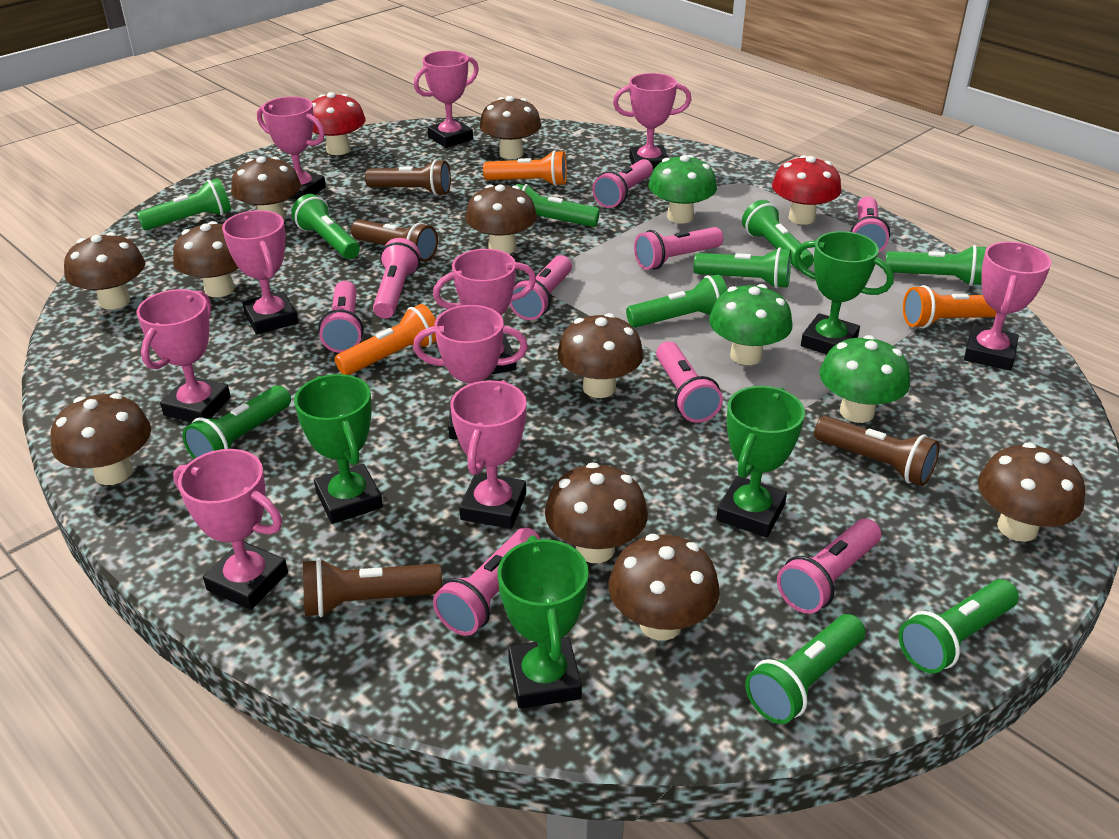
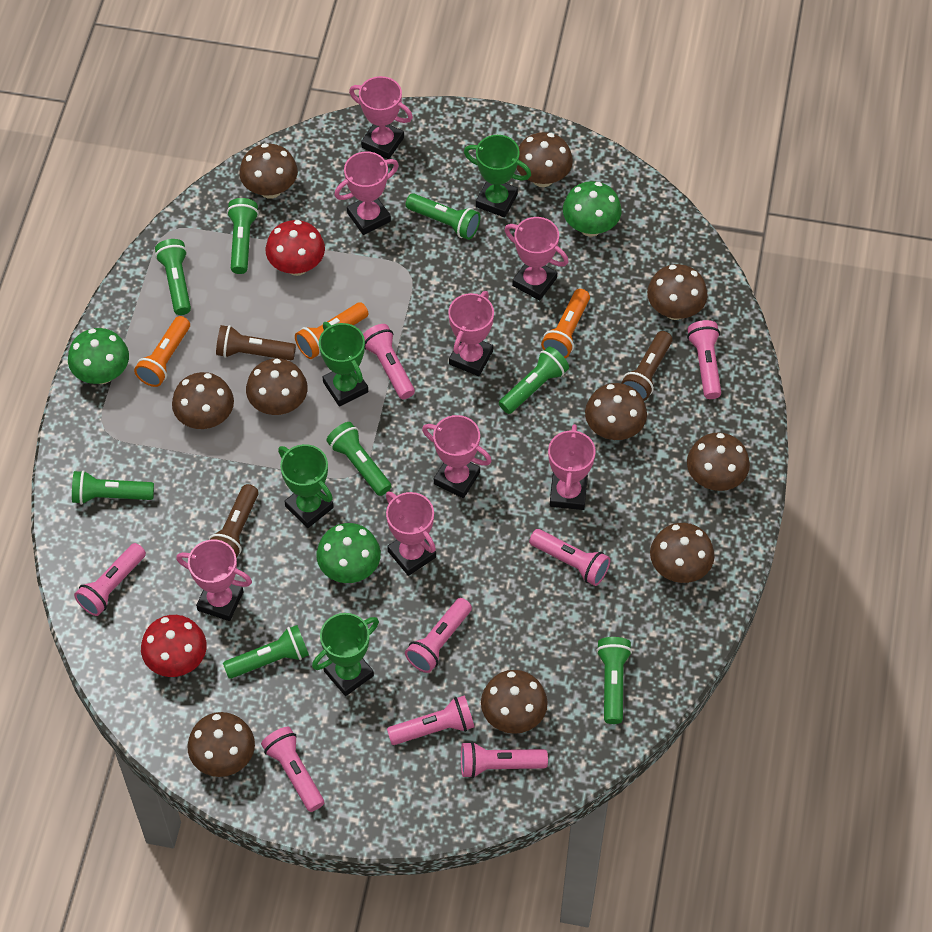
brown flashlight: 4 -> 3
green flashlight: 10 -> 8
pink flashlight: 9 -> 8
pink trophy: 10 -> 8

